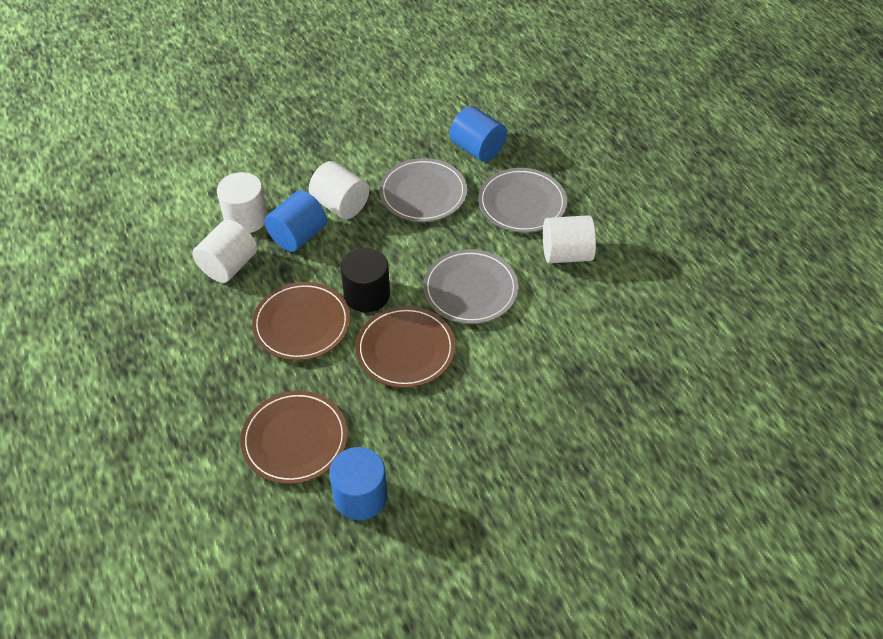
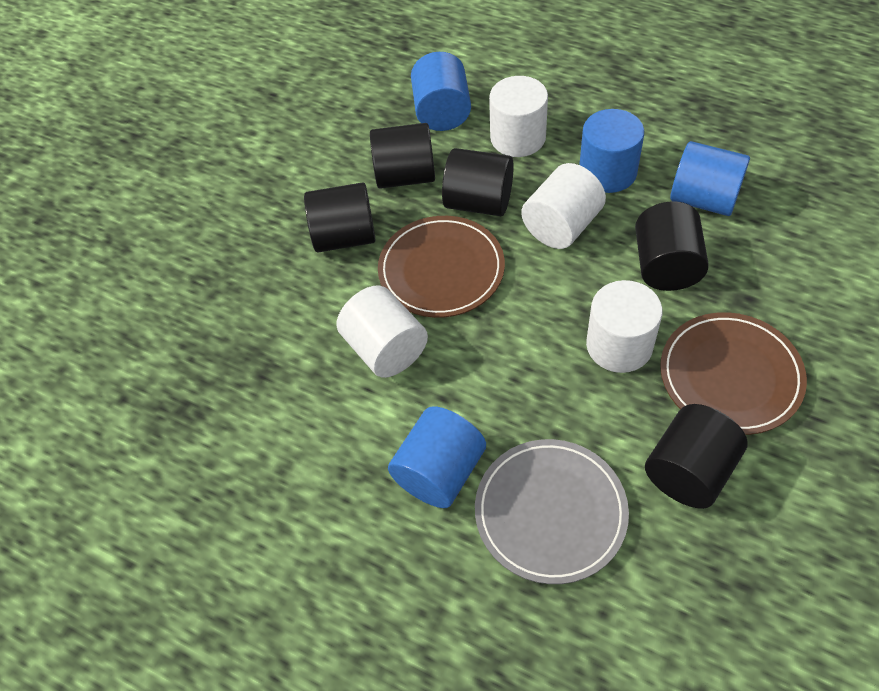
black cylinder: 1 -> 5
blue cylinder: 3 -> 4
brown plate: 3 -> 2
grey plate: 3 -> 1

